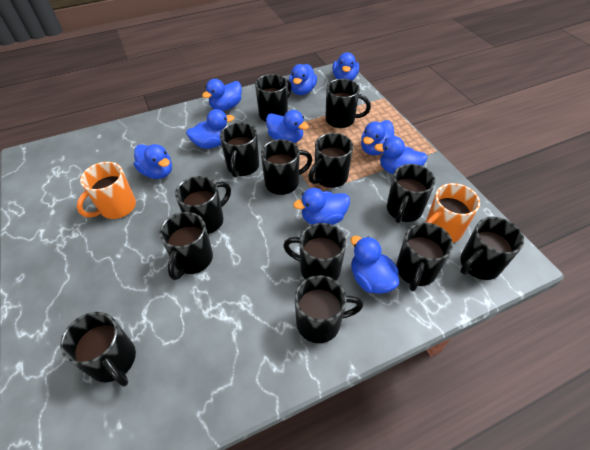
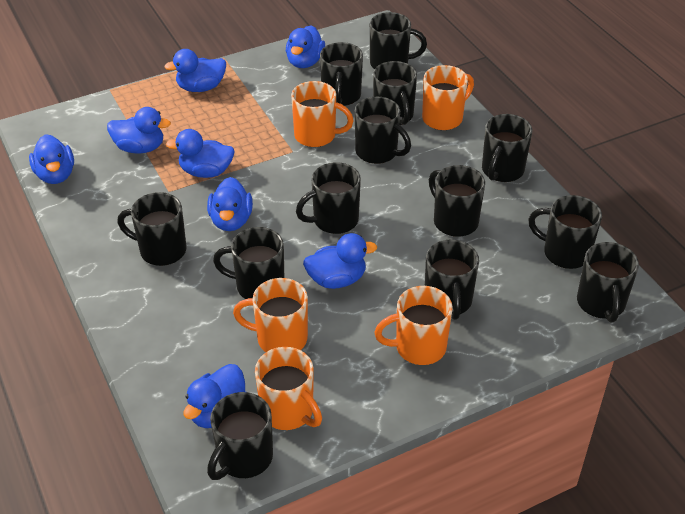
blue duck: 10 -> 8
orange mug: 2 -> 5

